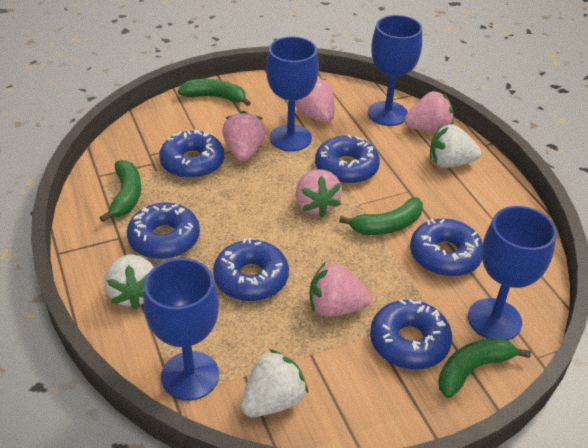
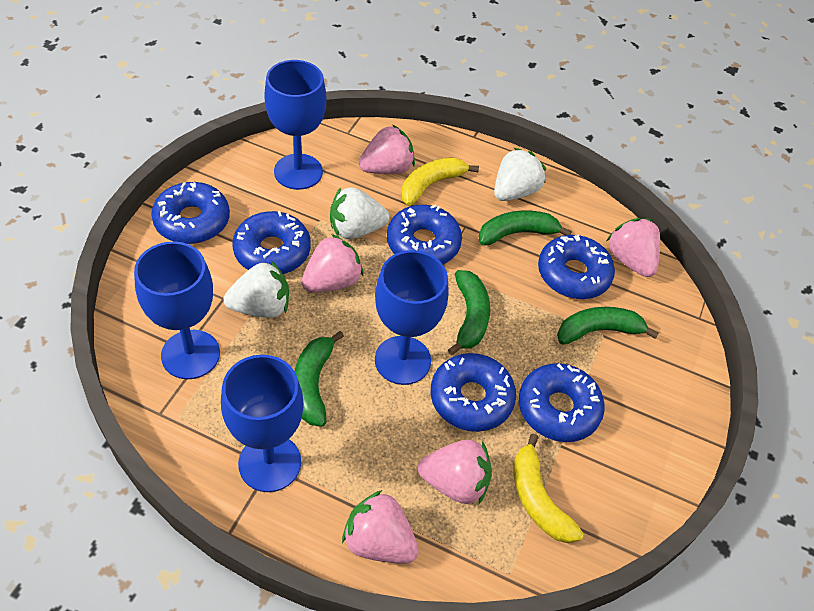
yellow banana: 0 -> 2

